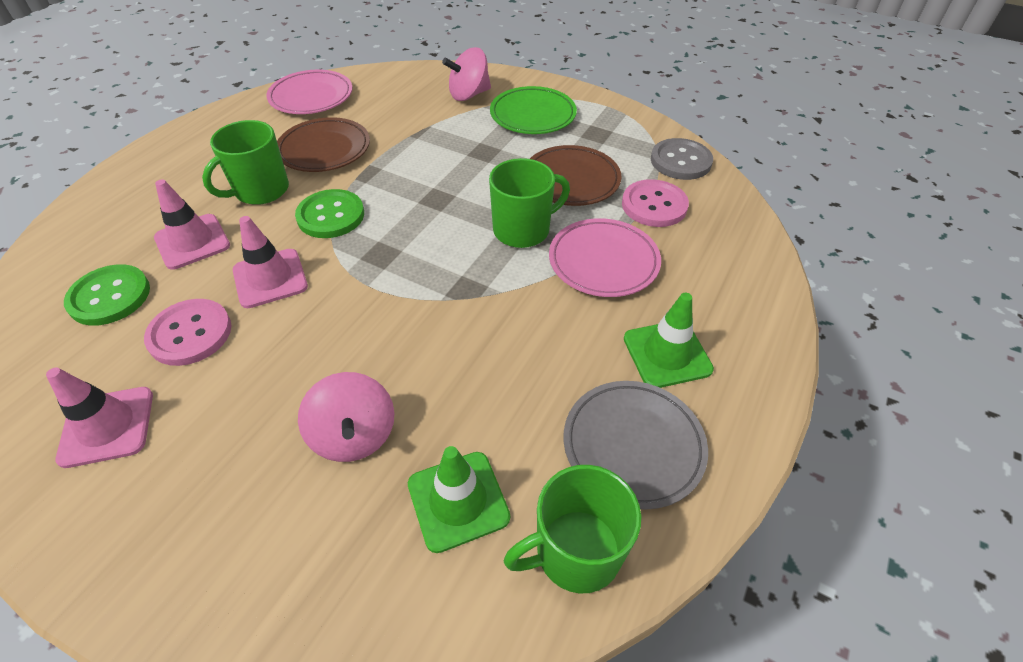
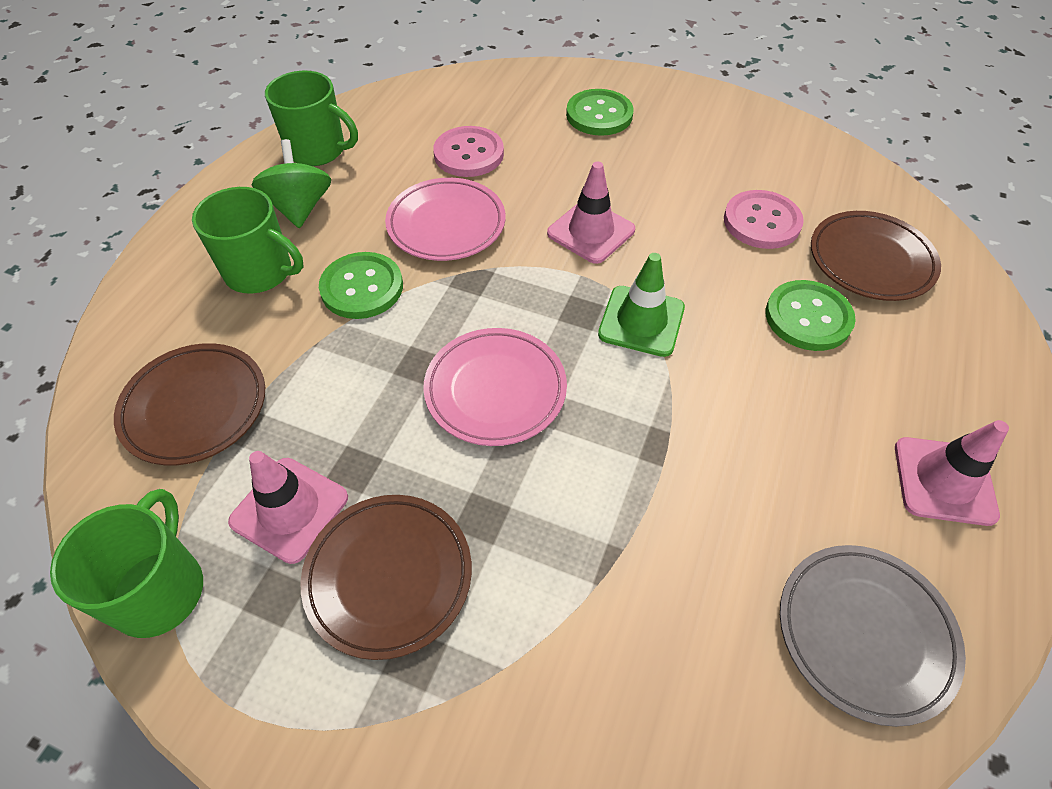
brown plate: 2 -> 3
green button: 2 -> 3
green plate: 1 -> 0
green spinning top: 0 -> 1
green traffic cone: 2 -> 1
grey button: 1 -> 0
pink spinning top: 2 -> 0

